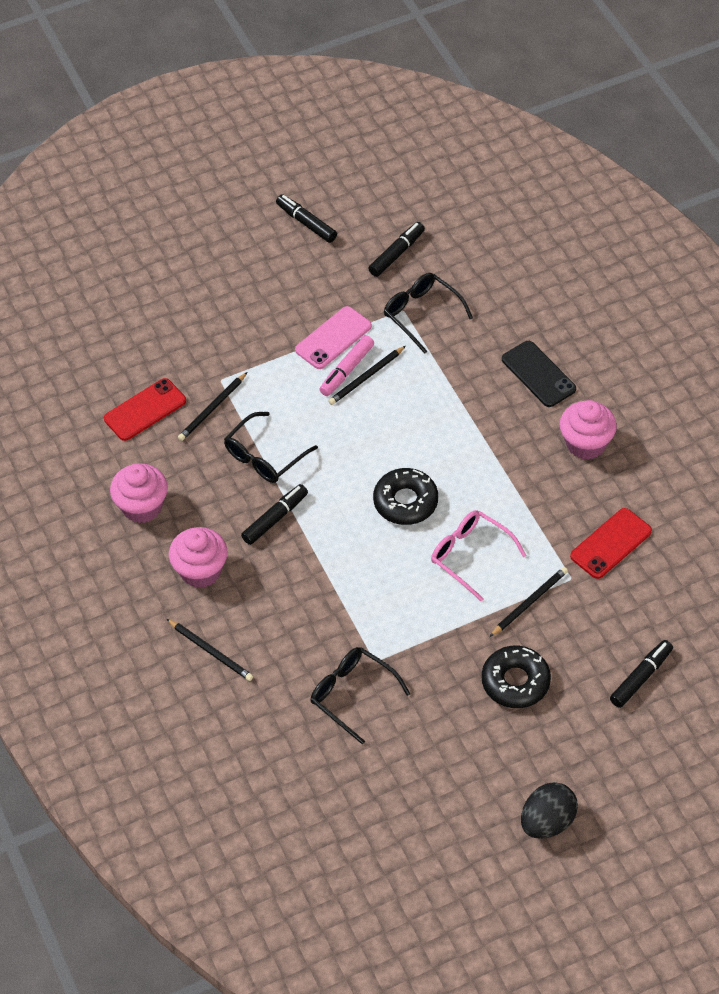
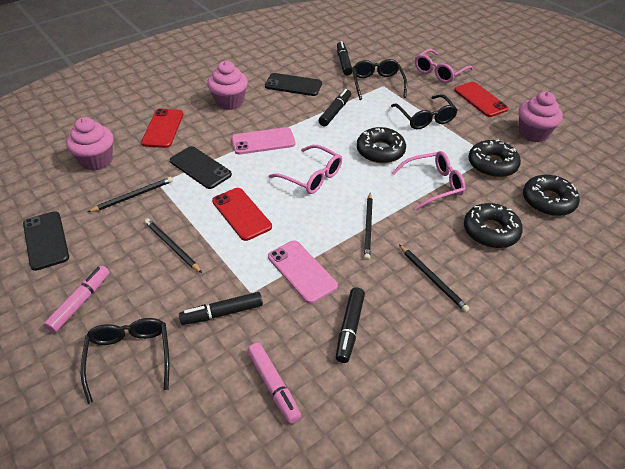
black donut: 2 -> 4
black egg: 1 -> 0
black phone: 1 -> 3
pink glasses: 1 -> 3
pink marker: 1 -> 2
pink phone: 1 -> 2
red phone: 2 -> 3

